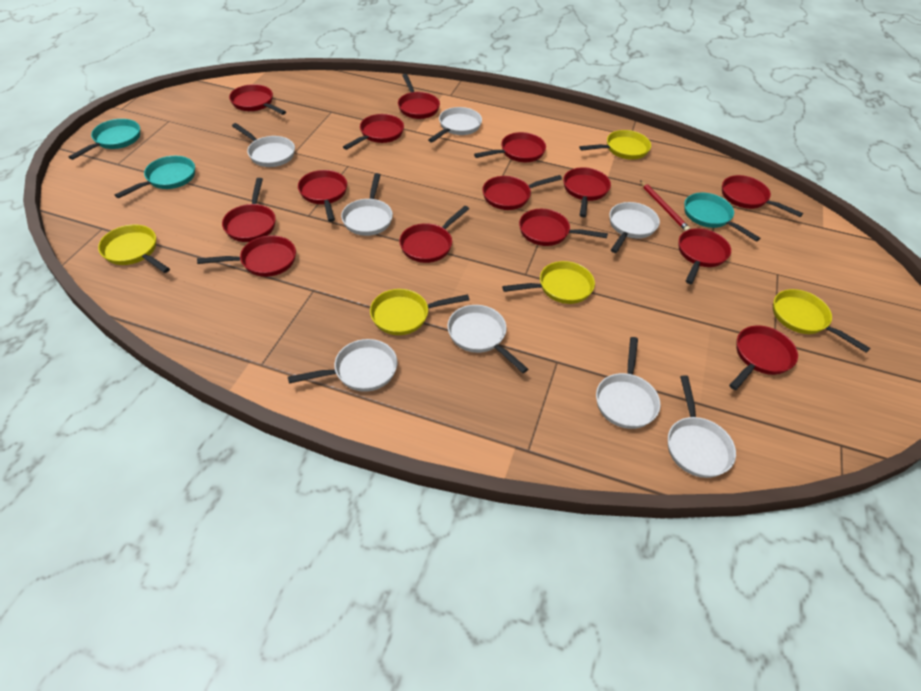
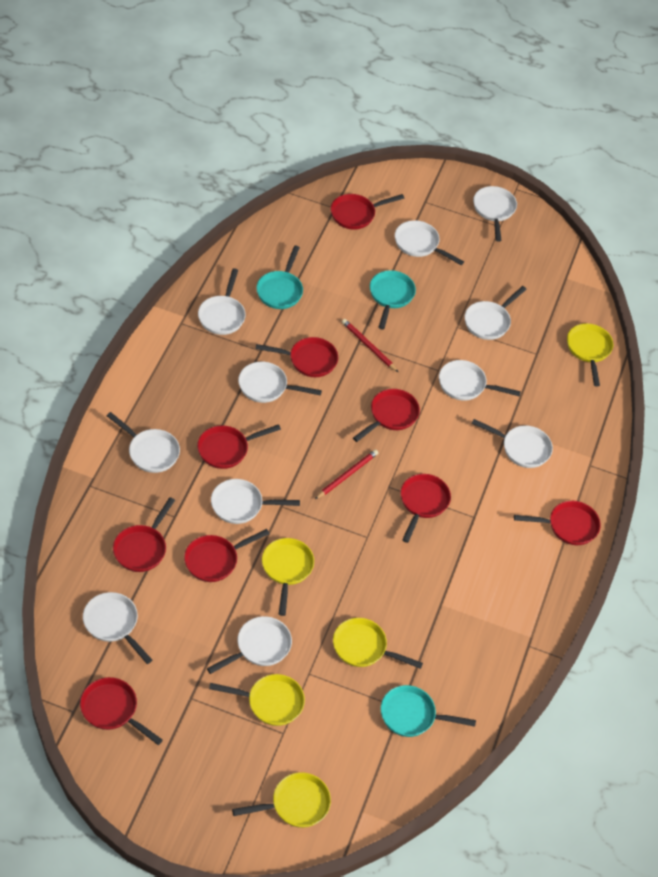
red pan: 14 -> 9
red pencil: 1 -> 2
white pan: 8 -> 11

